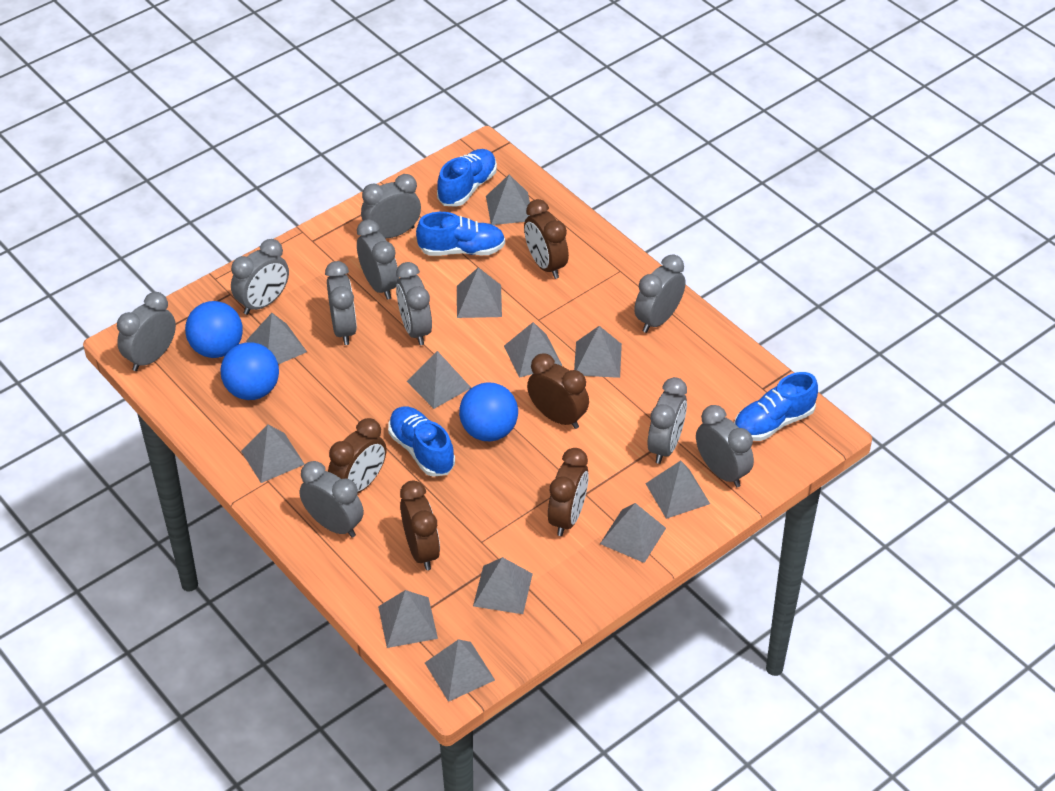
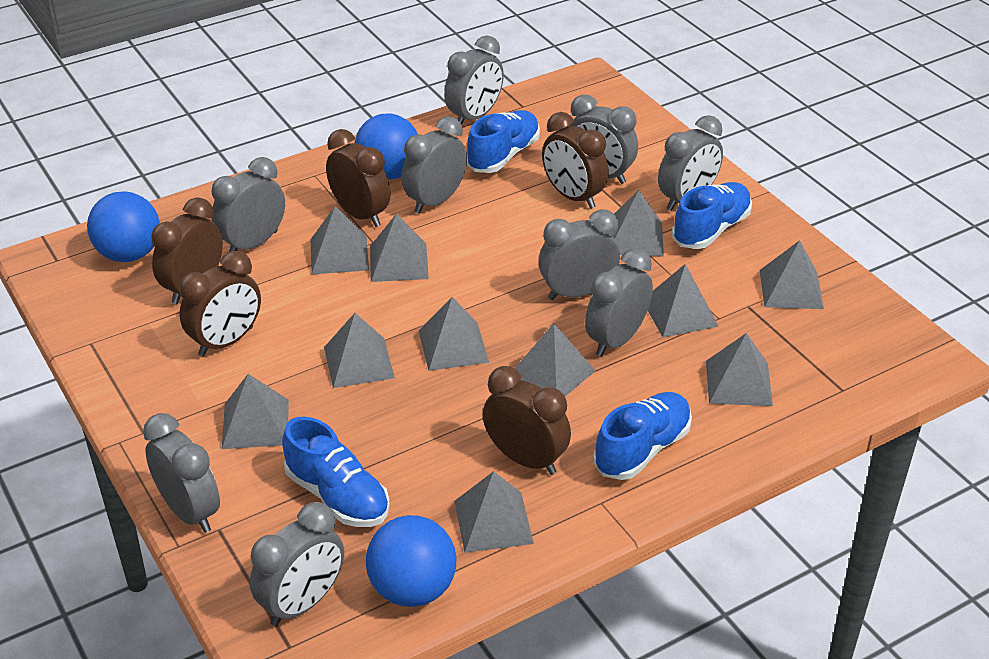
grey clock: 10 -> 9
grey pyramid: 12 -> 11

